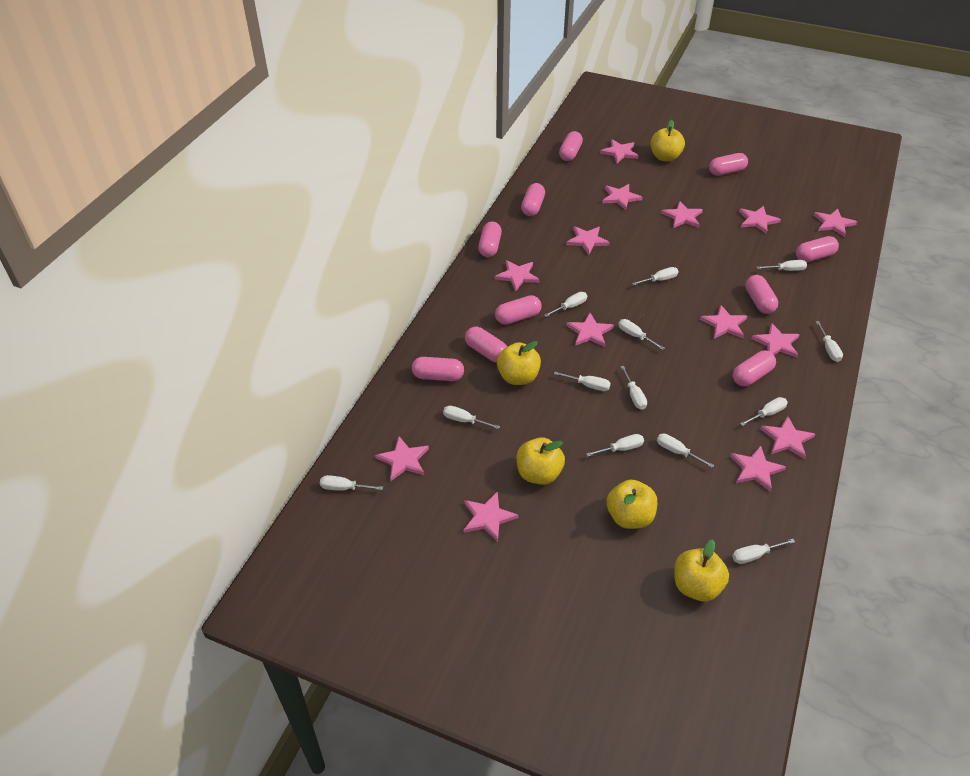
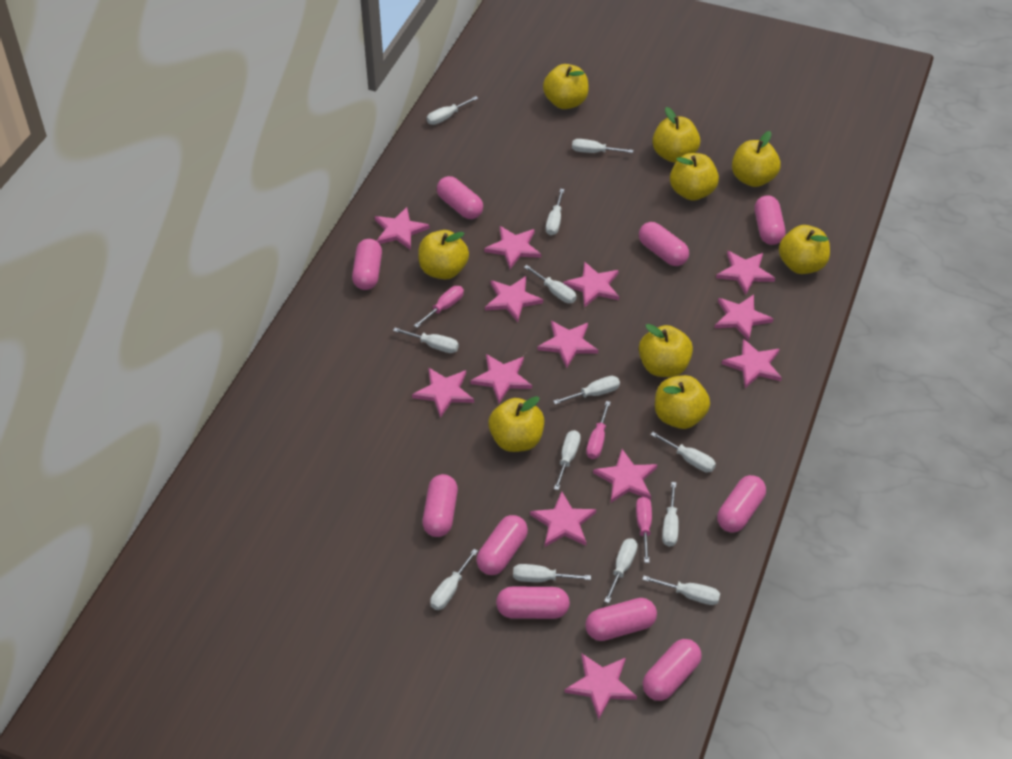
pink screwdriver: 0 -> 3
pink star: 14 -> 13
yellow apple: 5 -> 9

